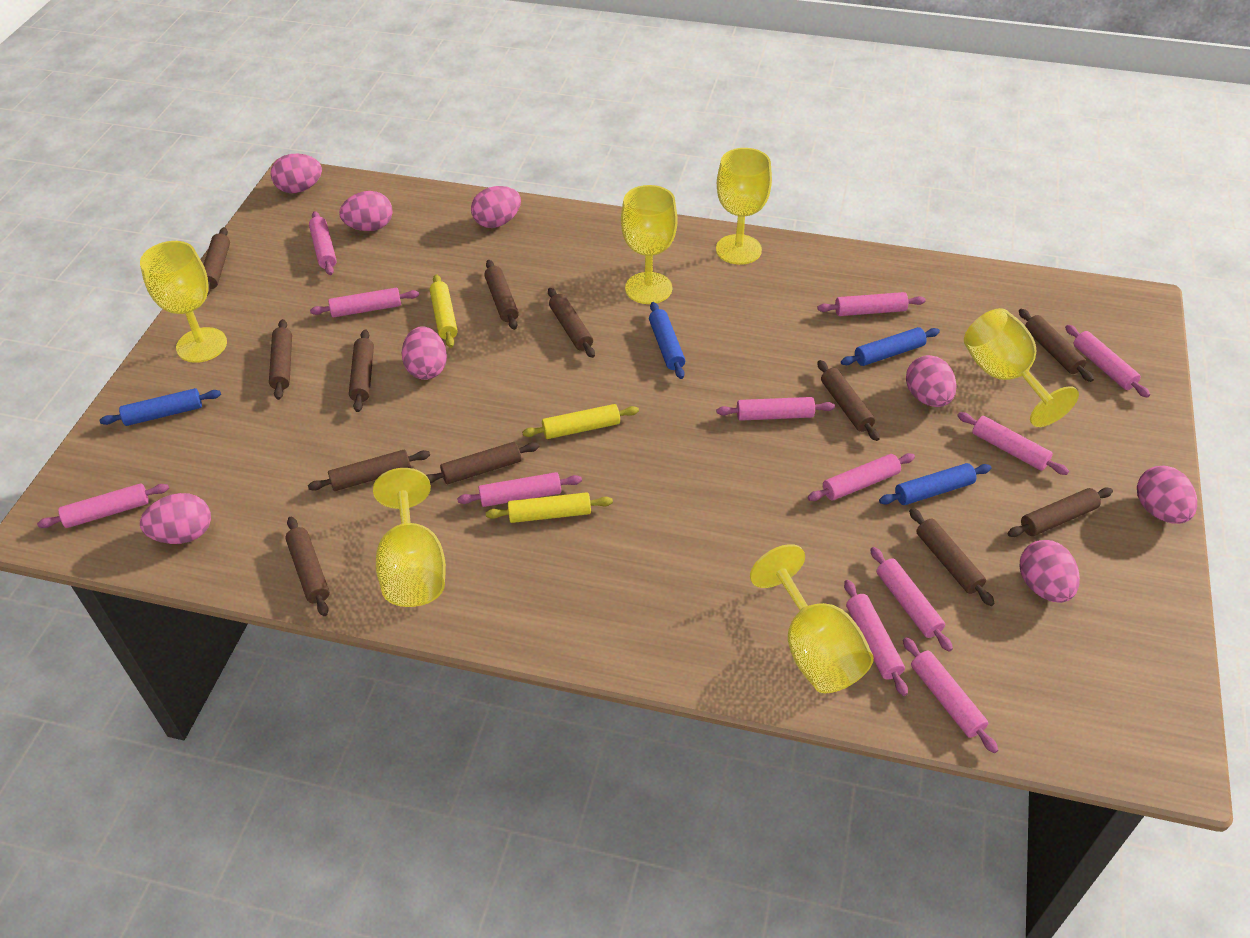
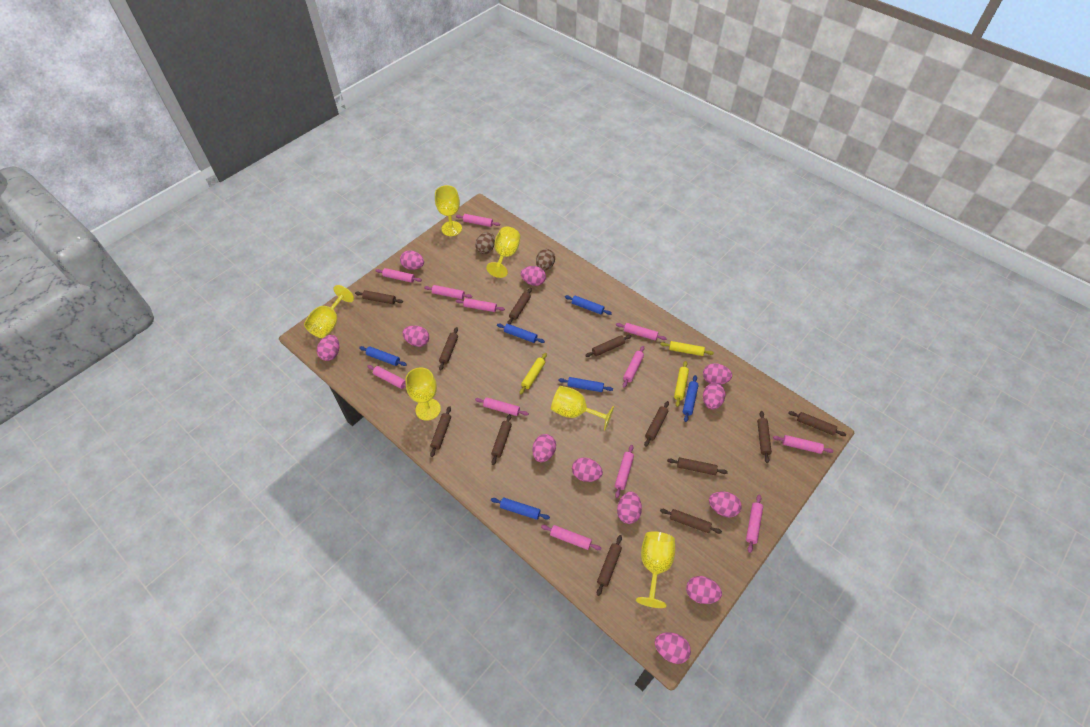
blue rolling pin: 4 -> 6
brown egg: 0 -> 2
pink egg: 8 -> 12

